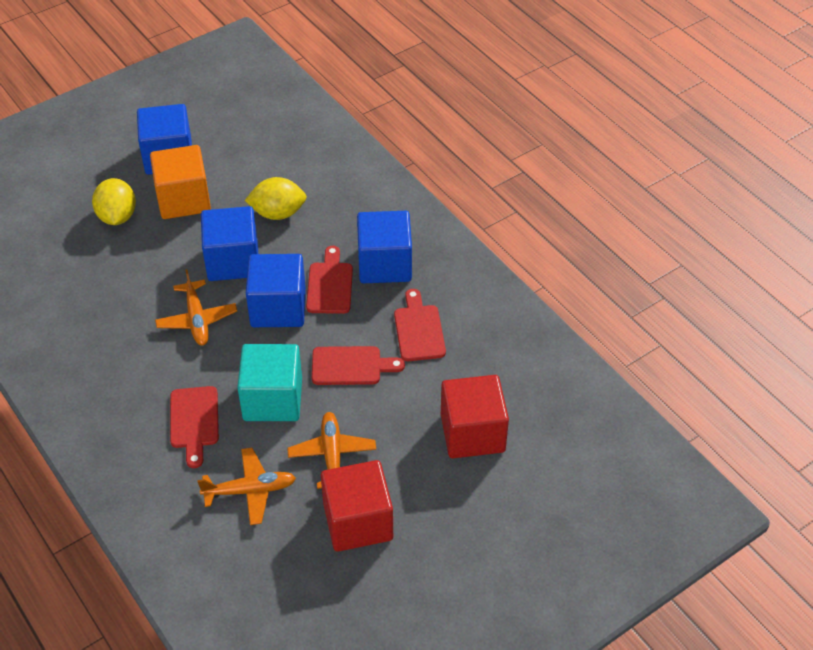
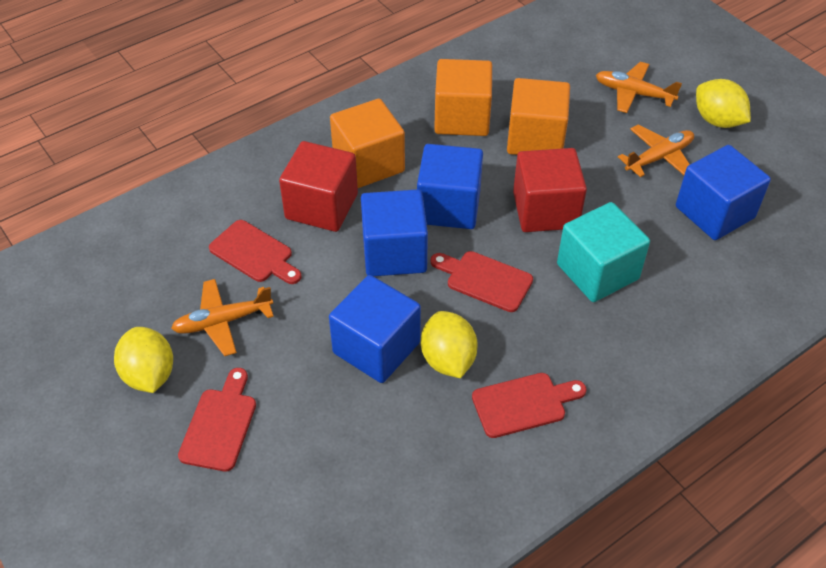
orange cube: 1 -> 3
yellow lemon: 2 -> 3

